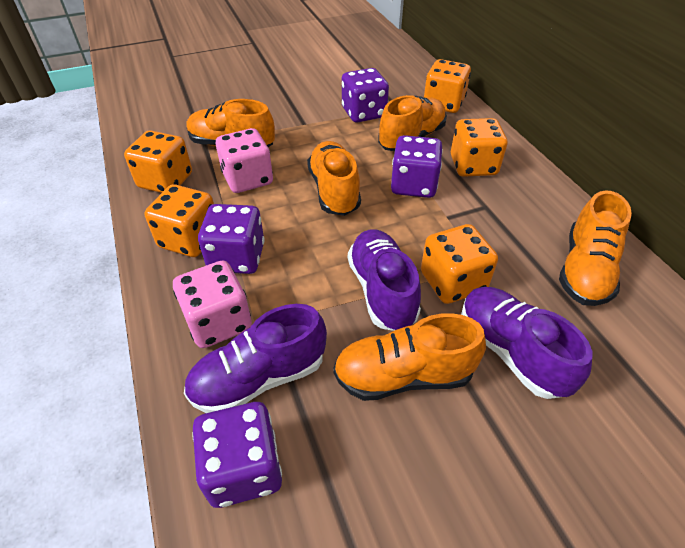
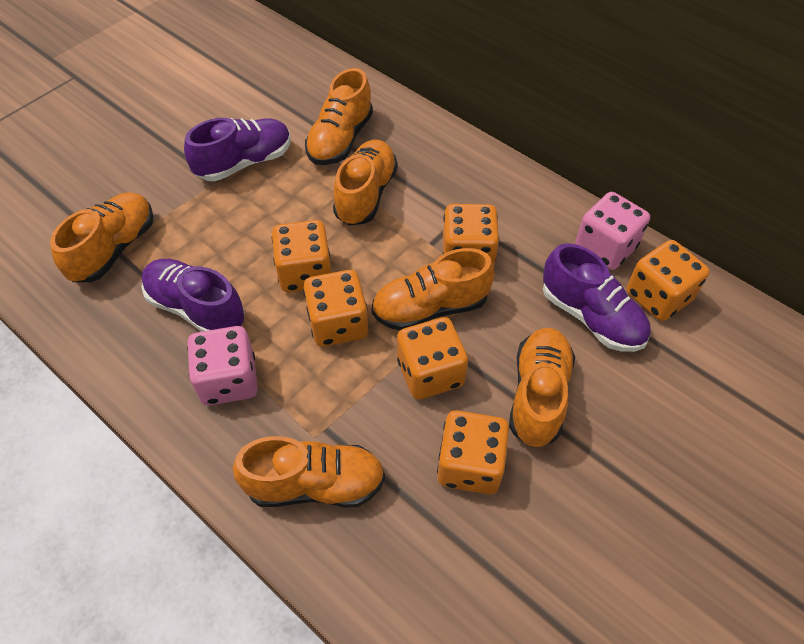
orange dice: 5 -> 6
orange shoe: 5 -> 6
purple dice: 4 -> 0

